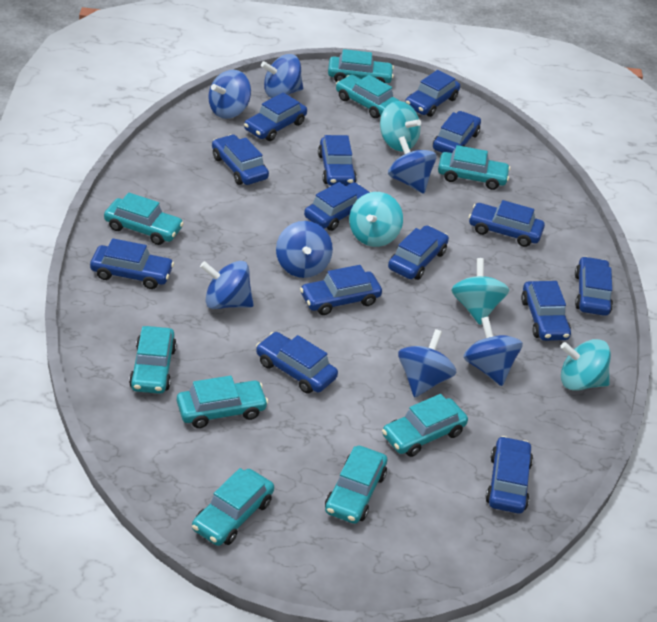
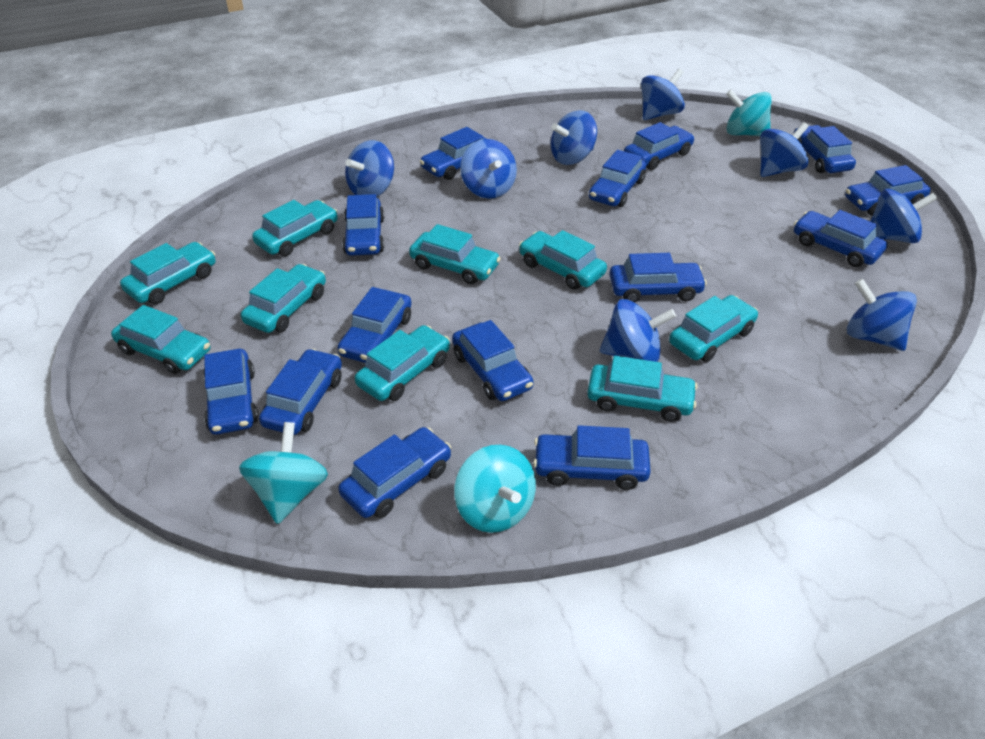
blue spinning top: 7 -> 8
turquoise spinning top: 4 -> 3

